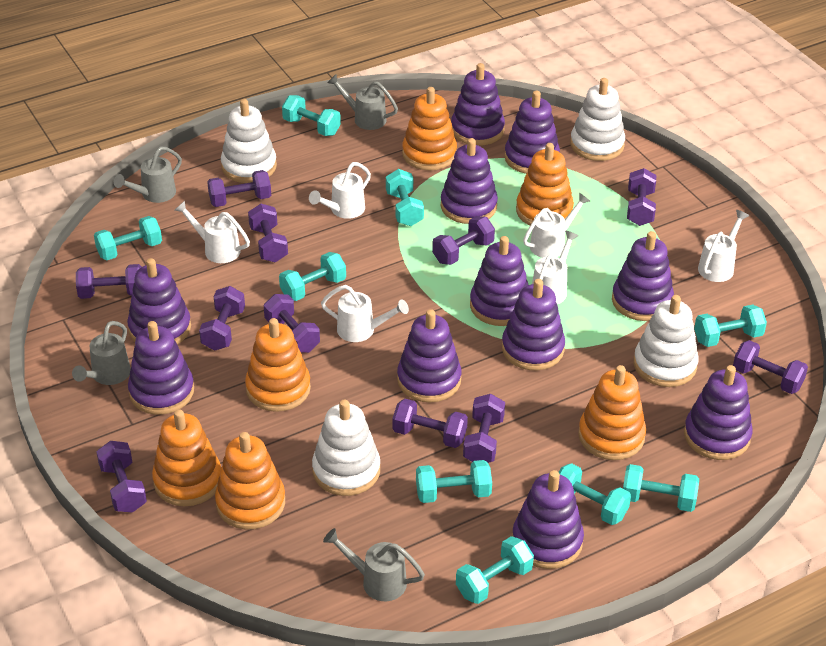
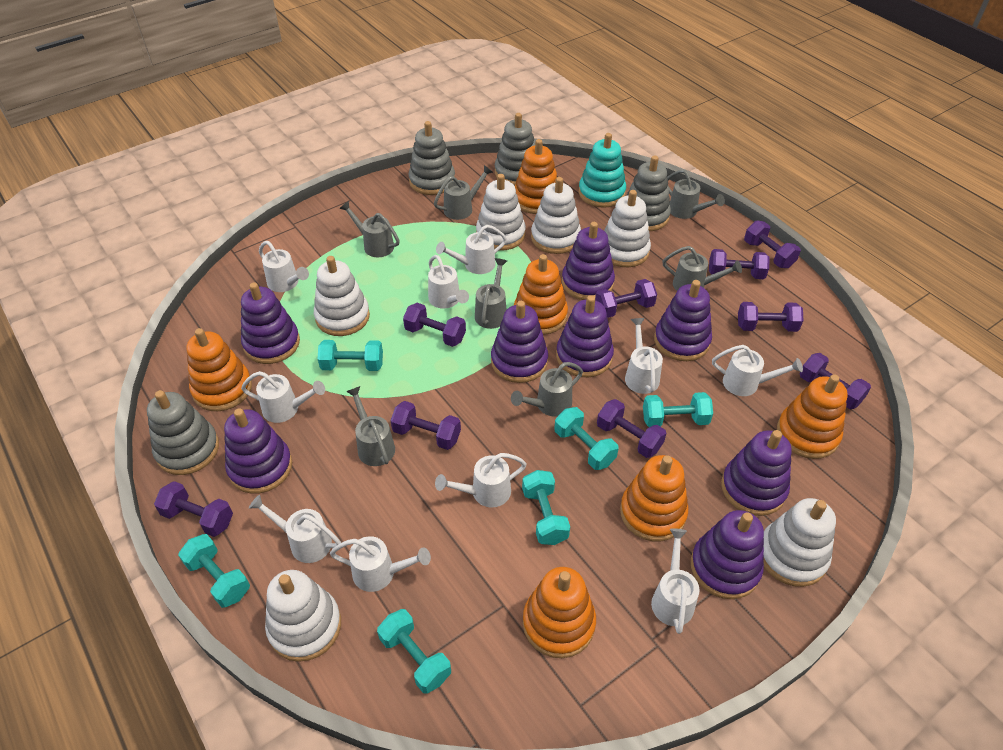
grey stacking toy: 0 -> 4
grey watering can: 4 -> 7
purple dumbbell: 11 -> 9
purple stacking toy: 11 -> 8
turquoise dumbbell: 9 -> 6
turquoise stacking toy: 0 -> 1
white stacking toy: 4 -> 6
white watering can: 6 -> 10

